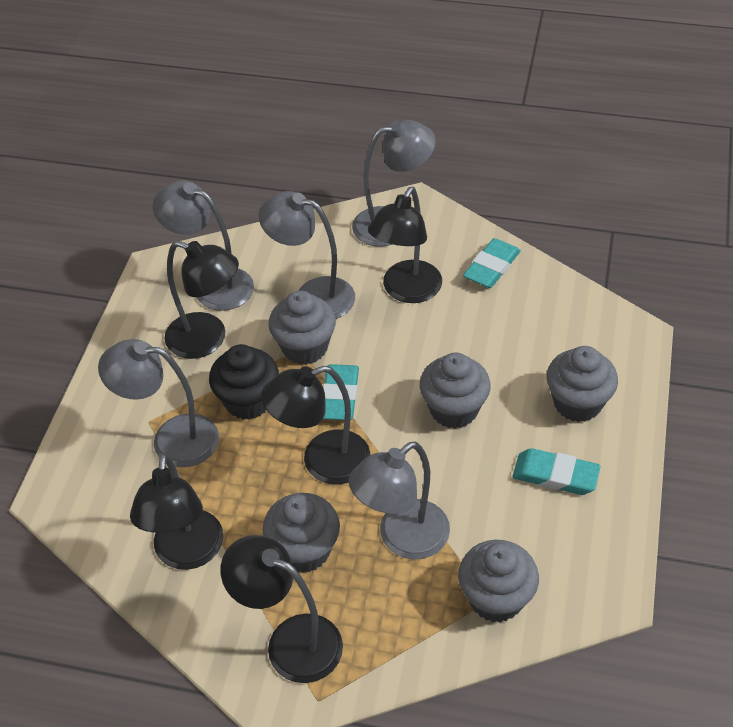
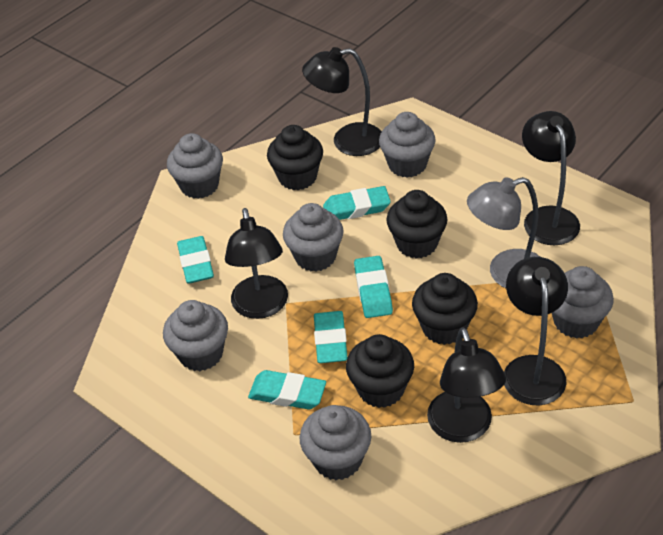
black cupcake: 1 -> 4
grey cupcake: 5 -> 6
grey lamp: 5 -> 1
turquoise eraser: 3 -> 5

